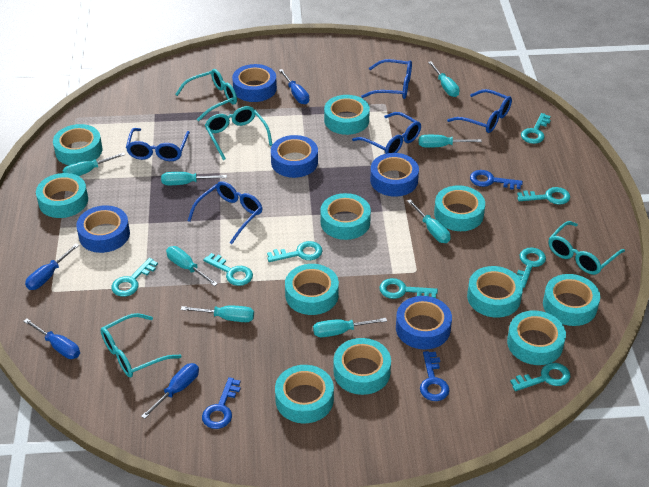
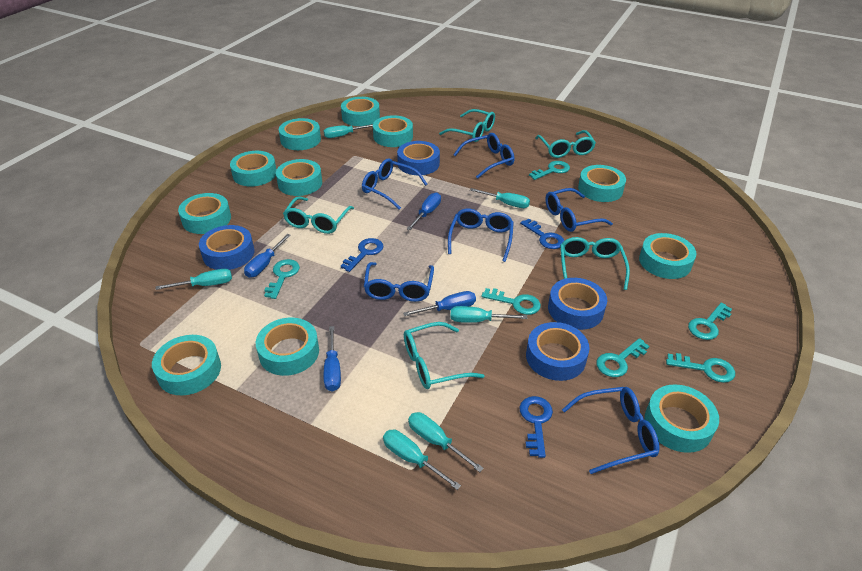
blue glasses: 5 -> 6
blue tape: 5 -> 4
turquoise glasses: 4 -> 5
turquoise key: 8 -> 6
turquoise screwdriver: 8 -> 6

